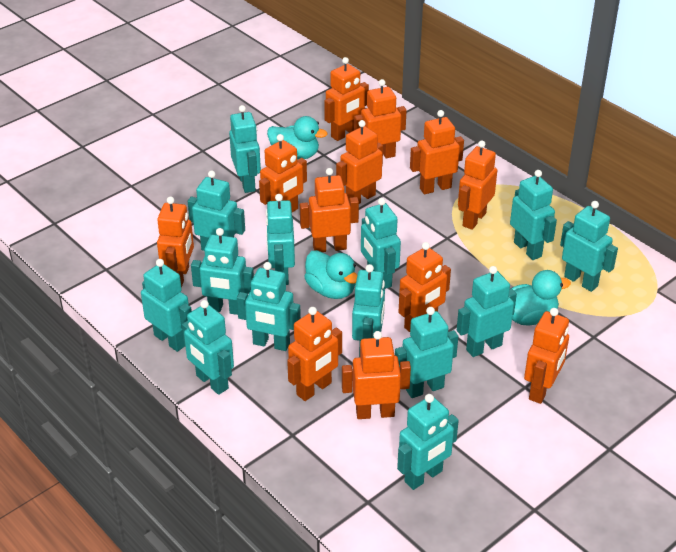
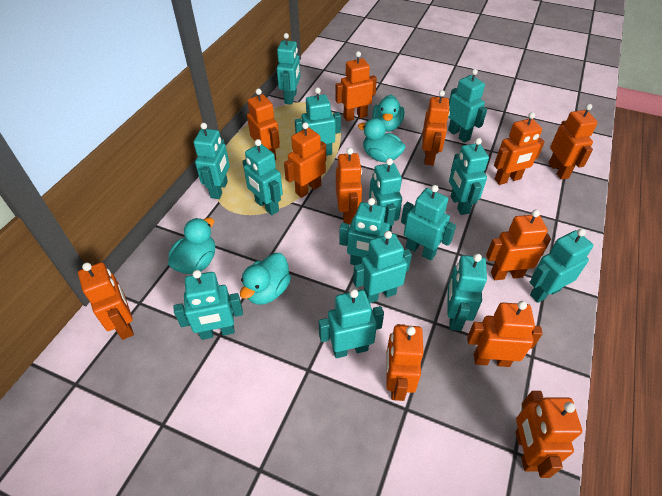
turquoise duck: 3 -> 4

